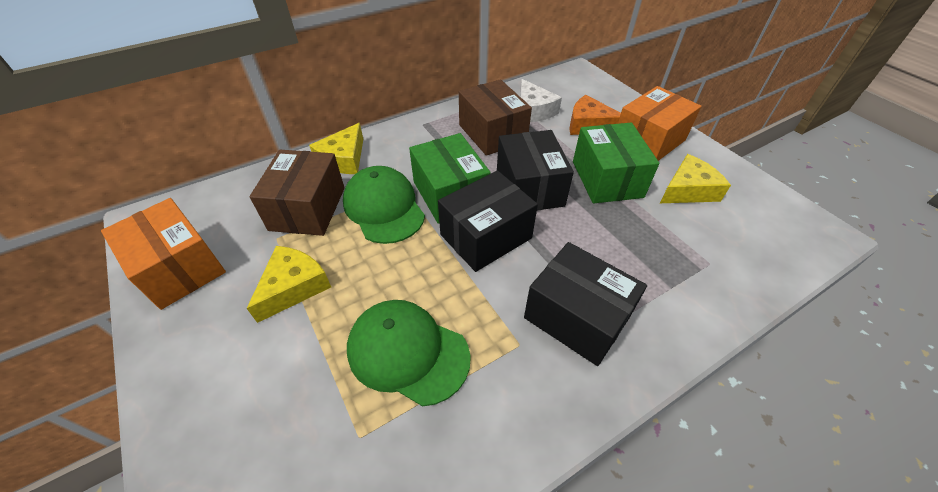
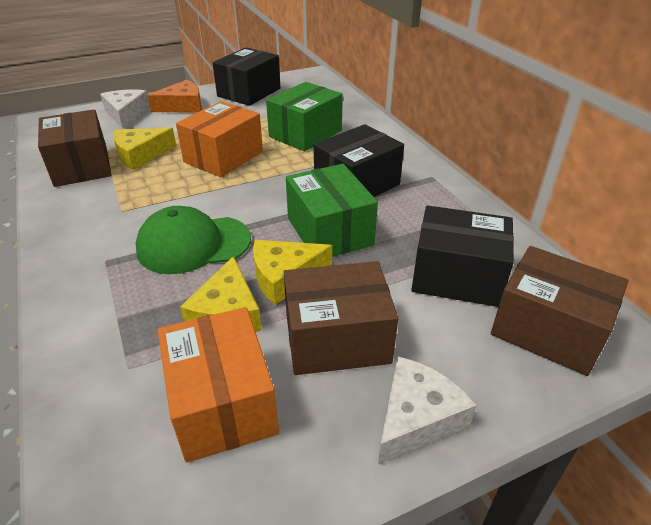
brown box: 2 -> 3
green cap: 2 -> 1
white cheese: 1 -> 2

